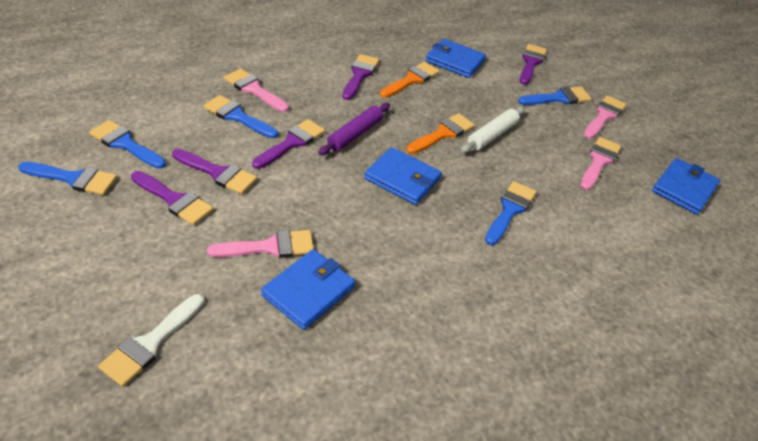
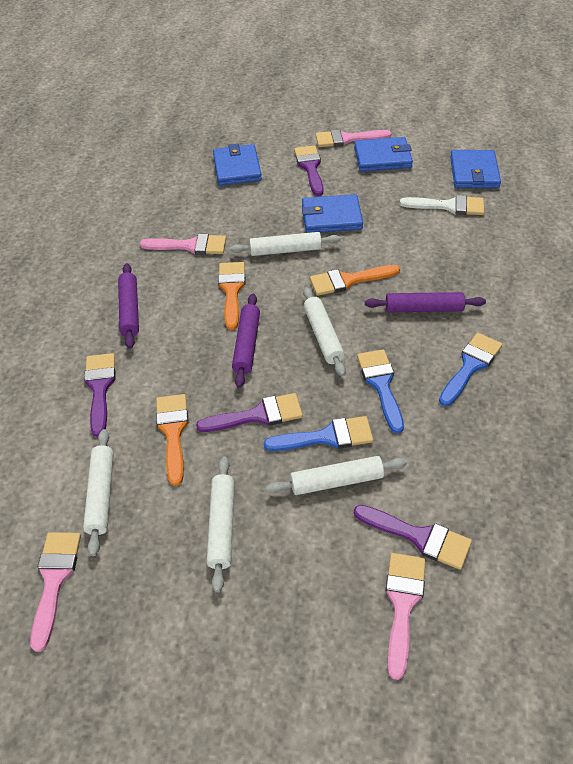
blue brush: 5 -> 3
orange brush: 2 -> 3
purple brush: 5 -> 4
purple rolling pin: 1 -> 3
white rolling pin: 1 -> 5

